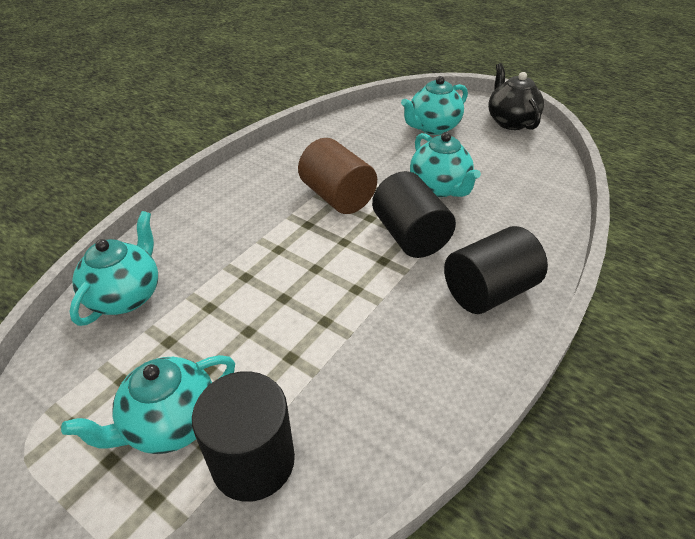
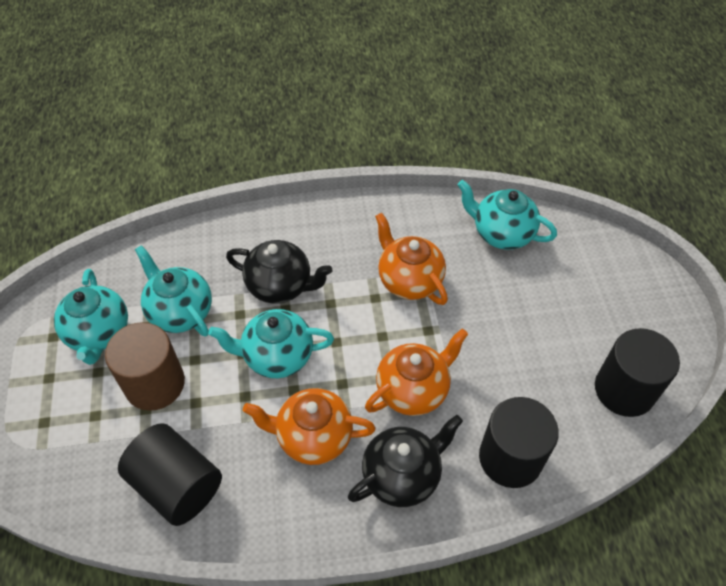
black teapot: 1 -> 2
orange teapot: 0 -> 3

